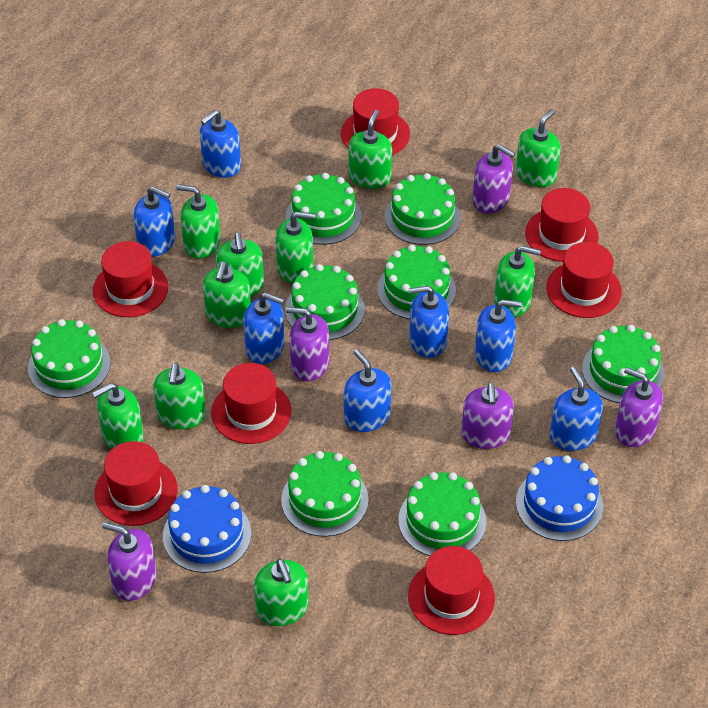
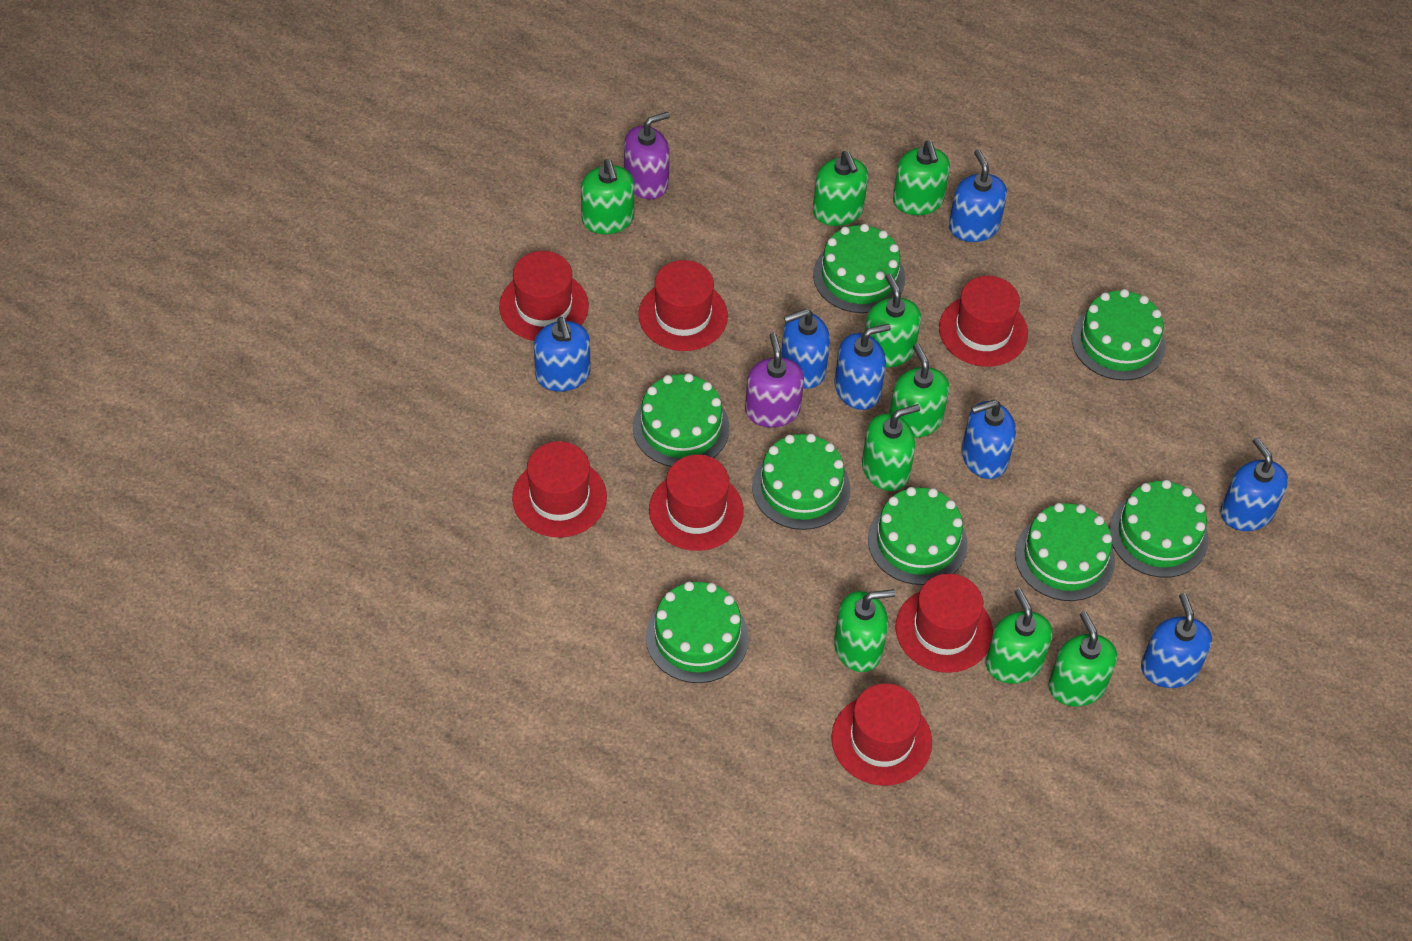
blue cake: 2 -> 0
green soap dispenser: 10 -> 9
purple soap dispenser: 5 -> 2

